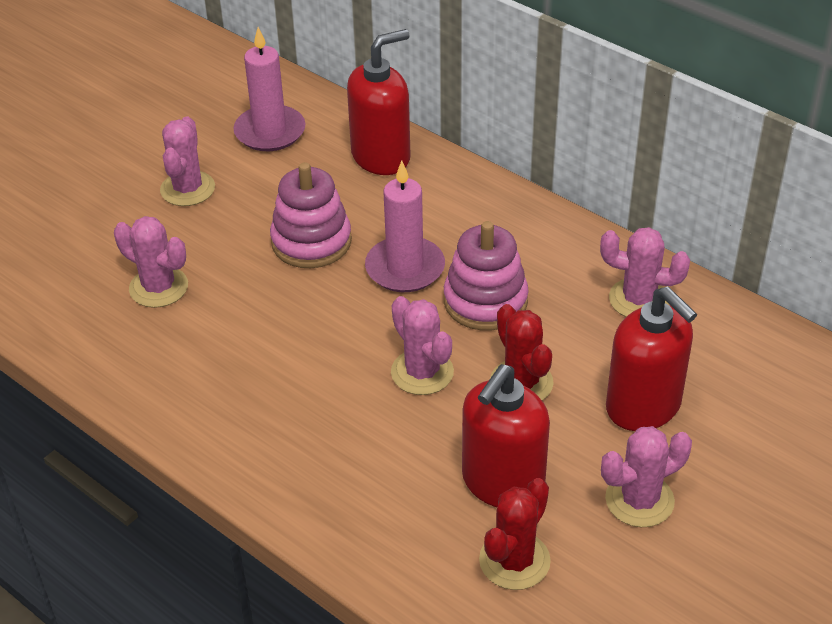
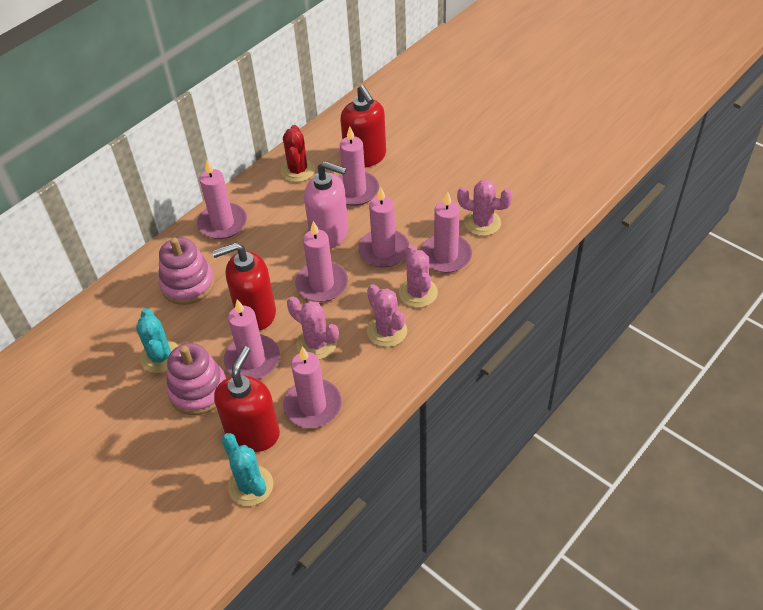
pink cactus: 5 -> 4
pink candle: 2 -> 7
pink soap dispenser: 0 -> 1
red cactus: 2 -> 1
turquoise cactus: 0 -> 2

